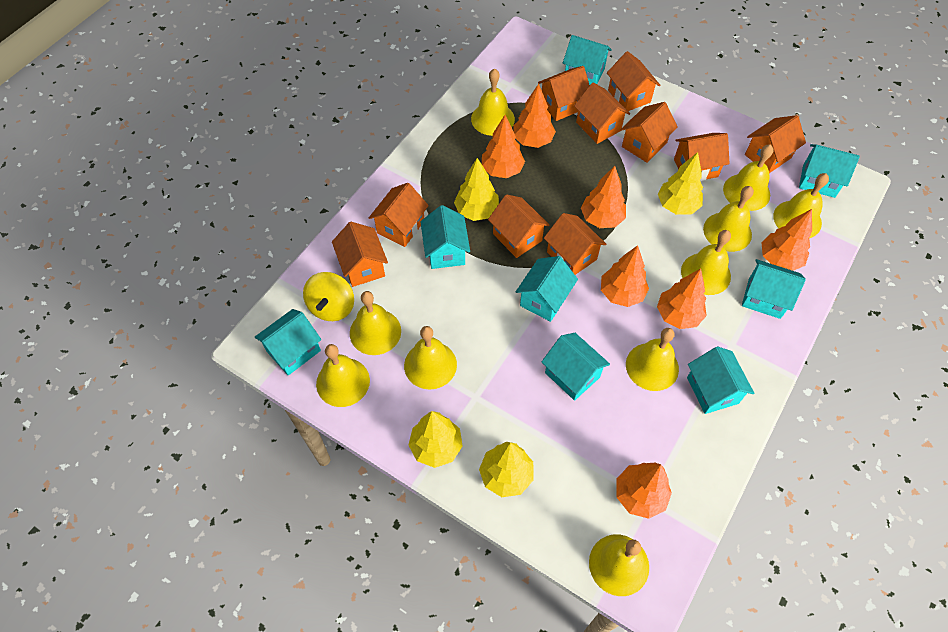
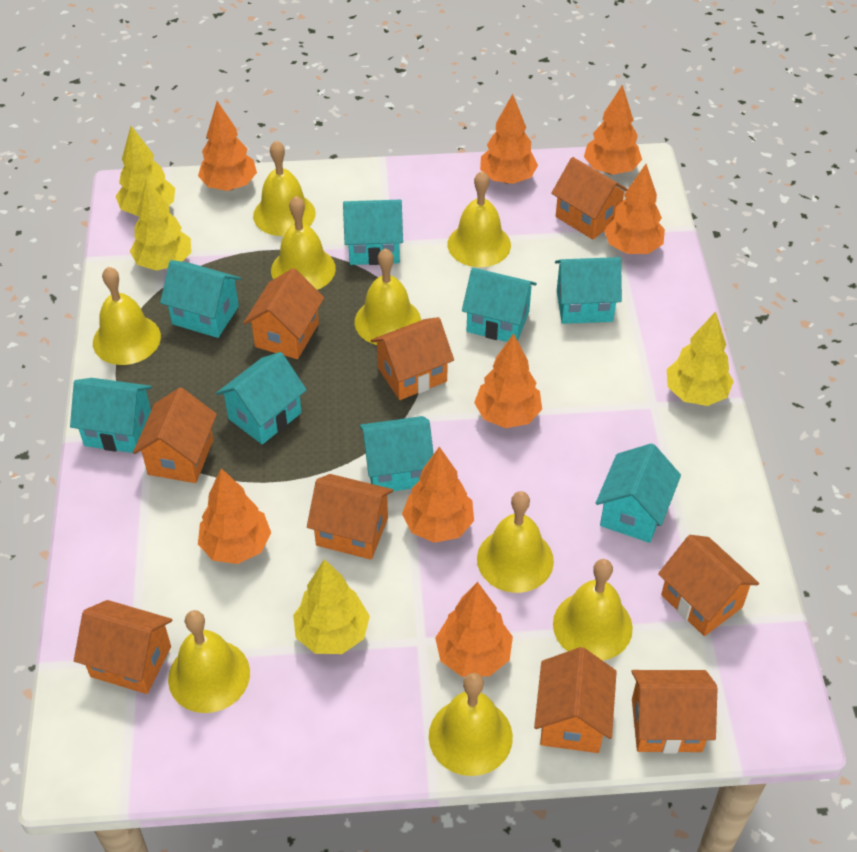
orange house: 10 -> 9
orange tree: 7 -> 8
yellow bell: 10 -> 9
yellow spinning top: 1 -> 0

